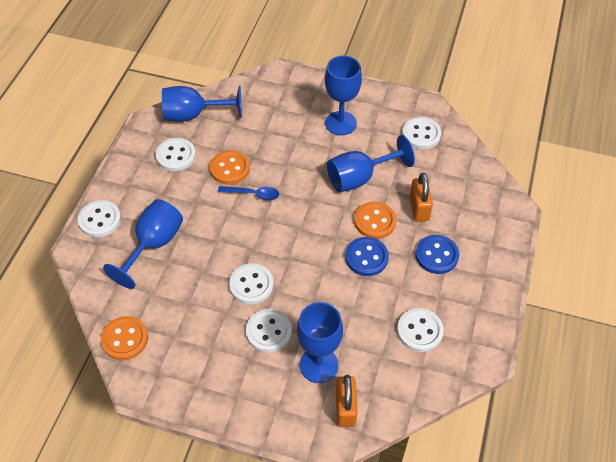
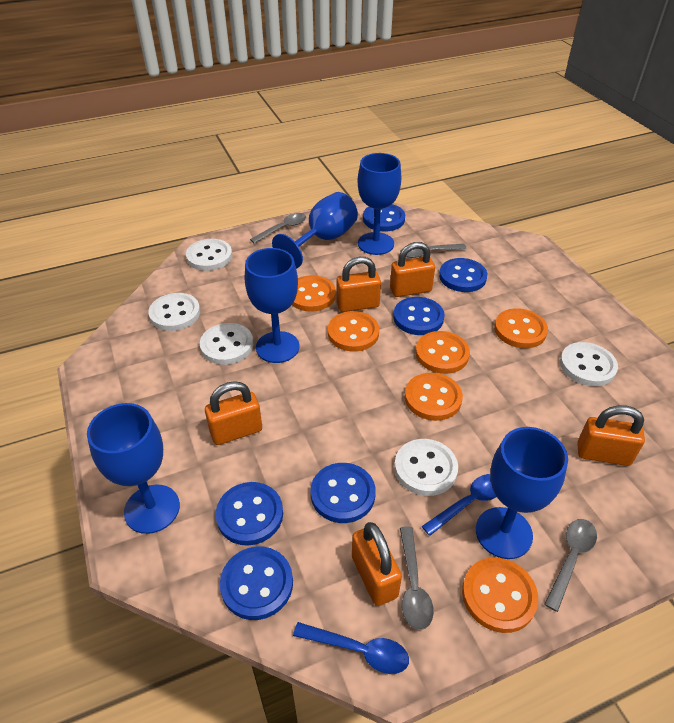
blue button: 2 -> 6
blue spoon: 1 -> 2
grey spoon: 0 -> 4
orange button: 3 -> 6
orange padlock: 2 -> 5
white button: 6 -> 5

